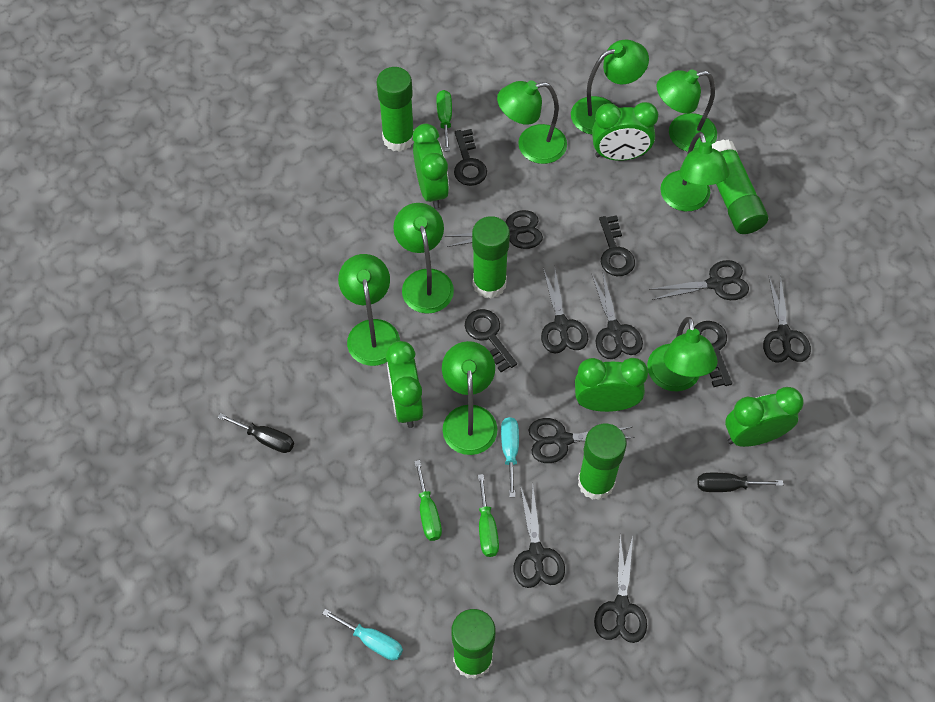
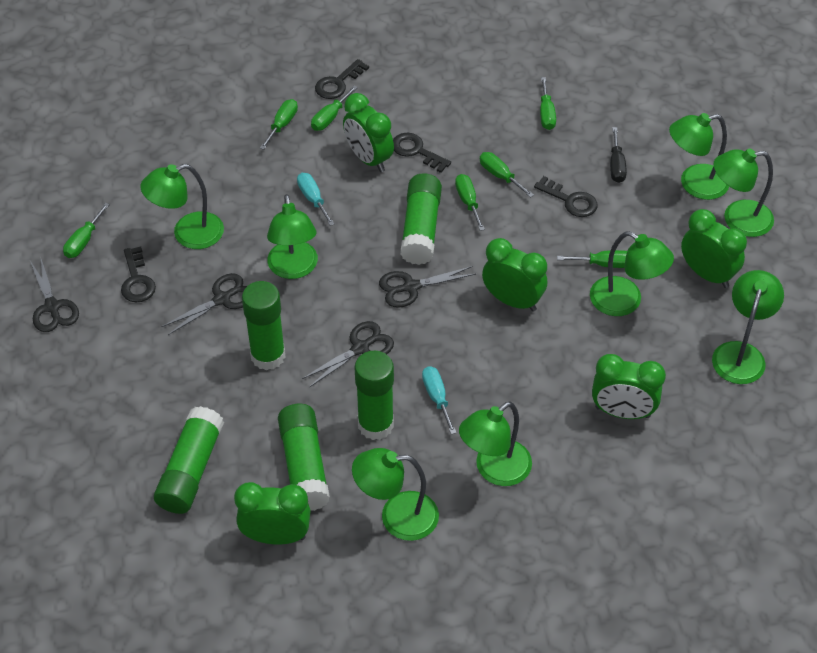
black scissors: 8 -> 4
black screwdriver: 2 -> 1
green screwdriver: 3 -> 7

